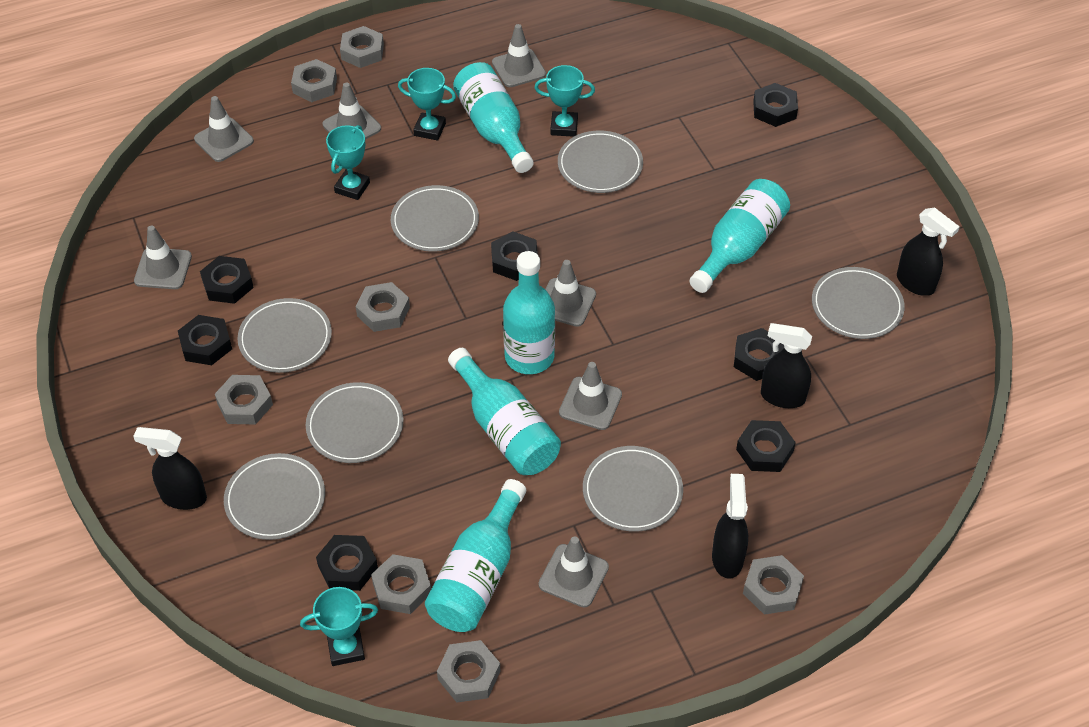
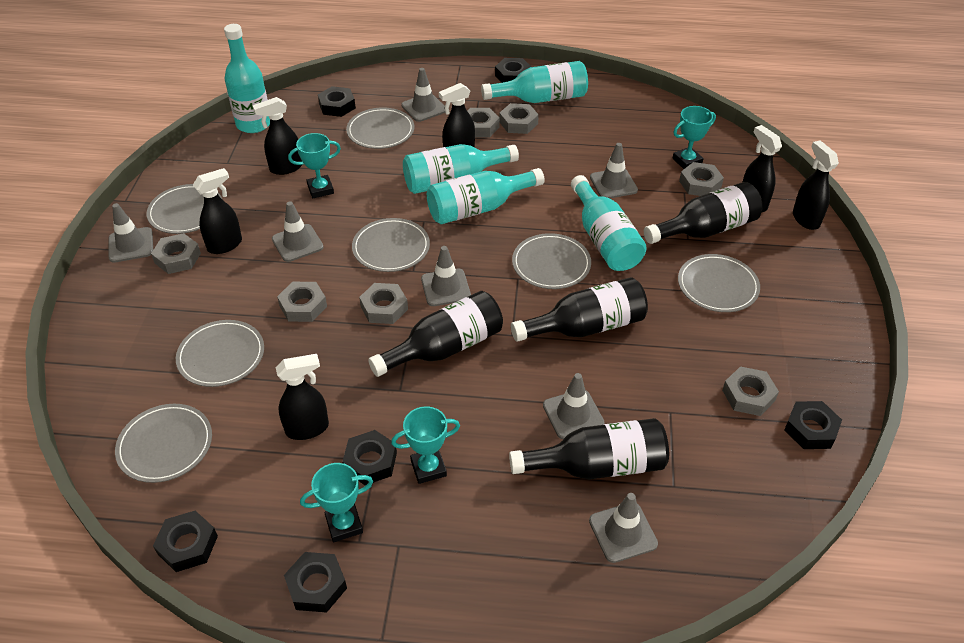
black bottle: 0 -> 4
black nut: 7 -> 6
black spray bottle: 4 -> 6

